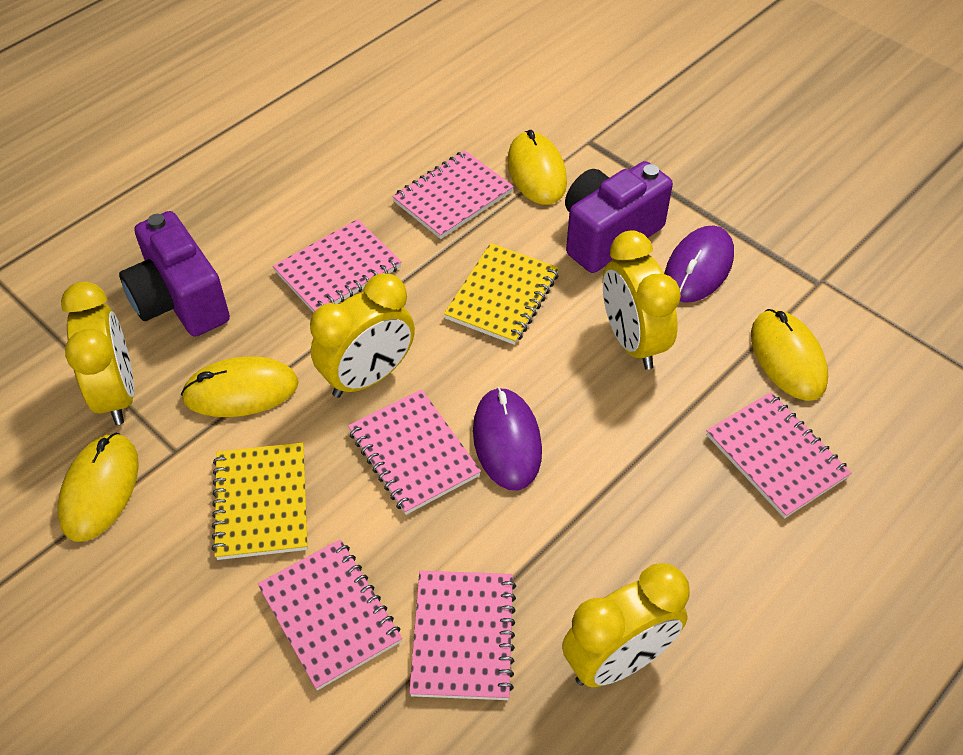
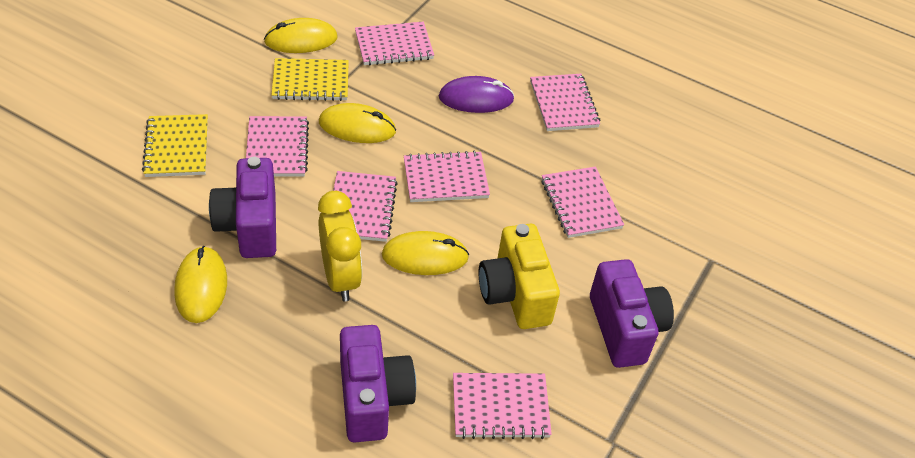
pink notebook: 6 -> 7
purple camera: 2 -> 3
purple mouse: 2 -> 1
yellow camera: 0 -> 1
yellow clock: 4 -> 1

